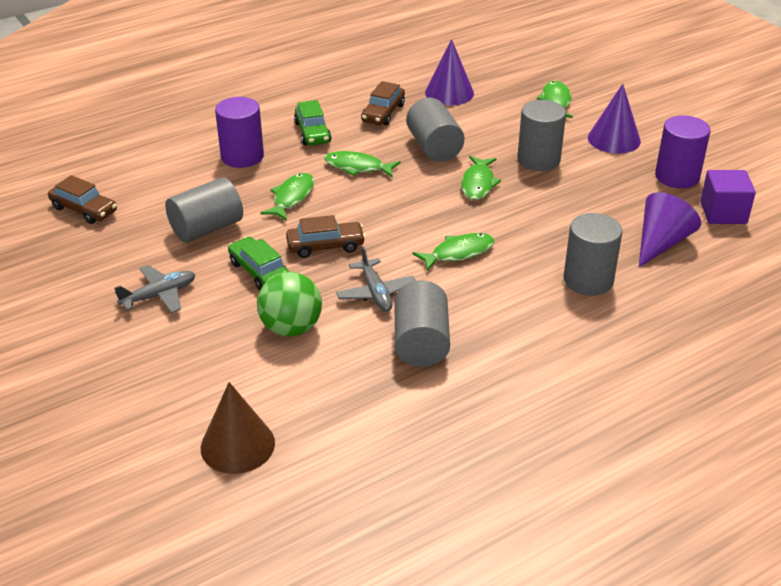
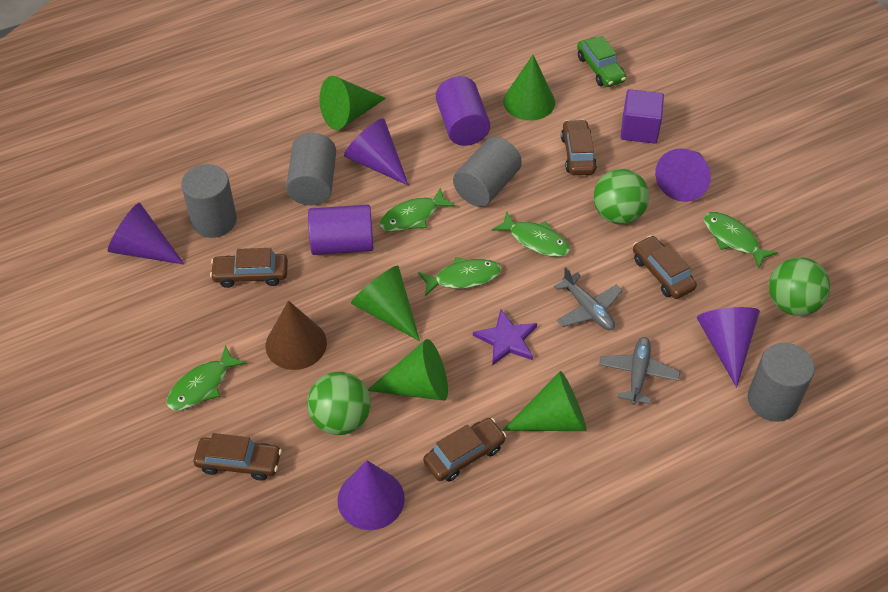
brown car: 3 -> 5
green ball: 1 -> 3
green car: 2 -> 1
green cone: 0 -> 5
grey cylinder: 5 -> 4
purple cone: 3 -> 5
purple star: 0 -> 1

